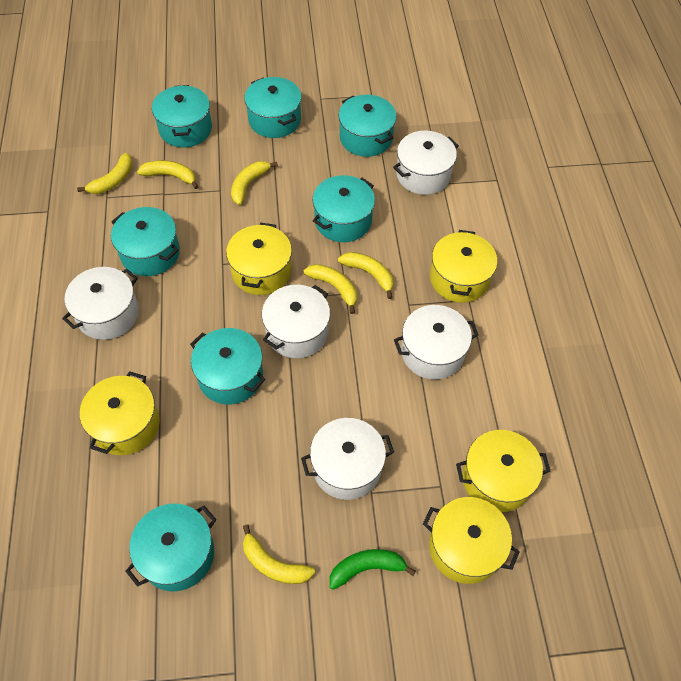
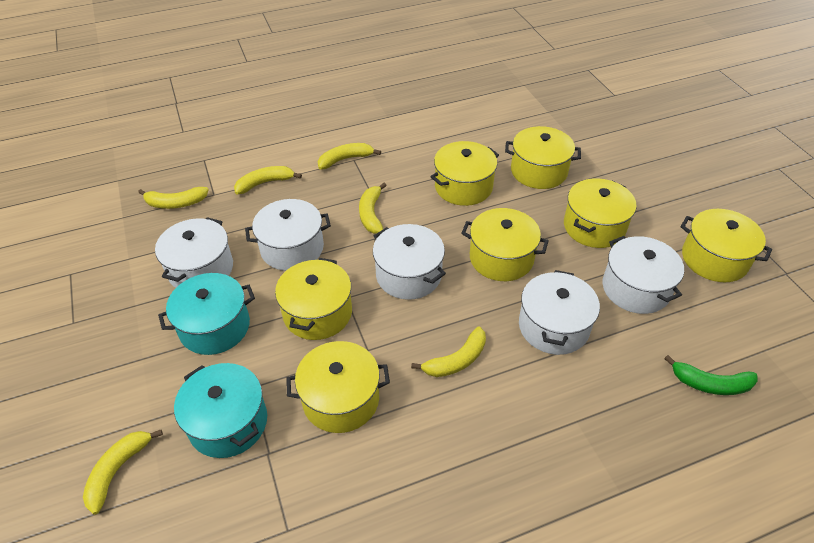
turquoise pot: 7 -> 2
yellow pot: 5 -> 7

